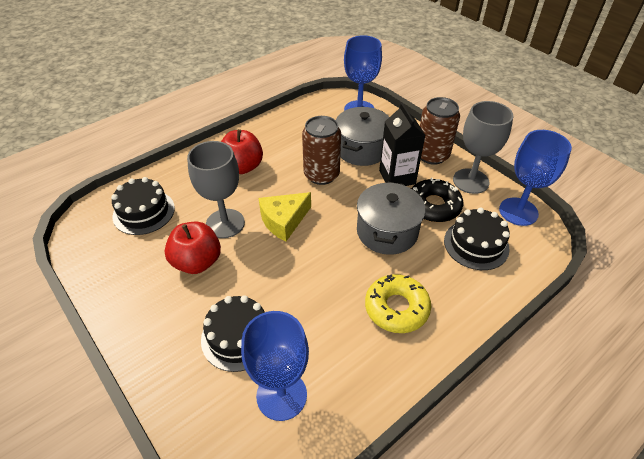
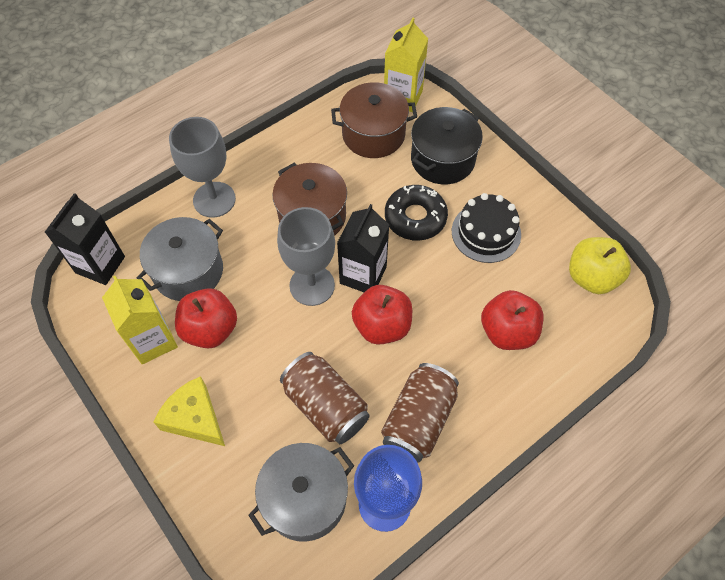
black cake: 3 -> 1
black carton: 1 -> 2
black pot: 0 -> 1
blue goblet: 3 -> 1
brown pot: 0 -> 2
red apple: 2 -> 3
yellow apple: 0 -> 1
yellow carton: 0 -> 2
yellow donut: 1 -> 0

